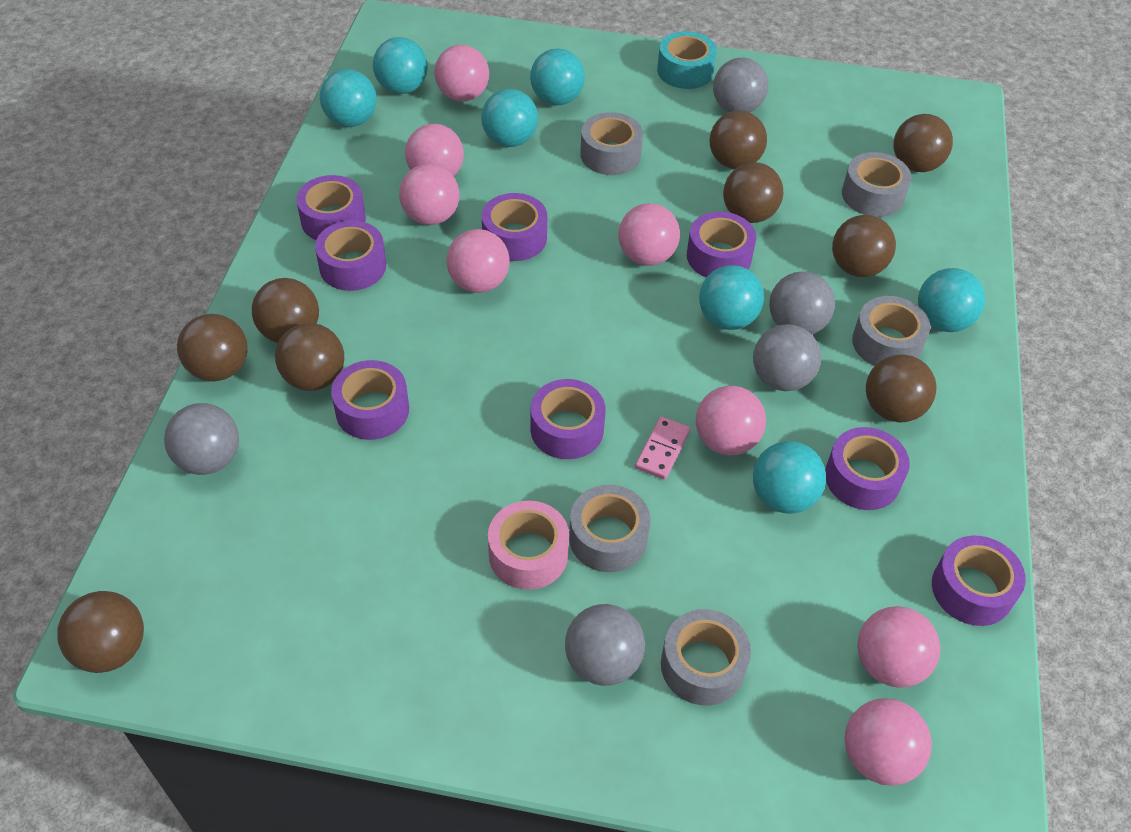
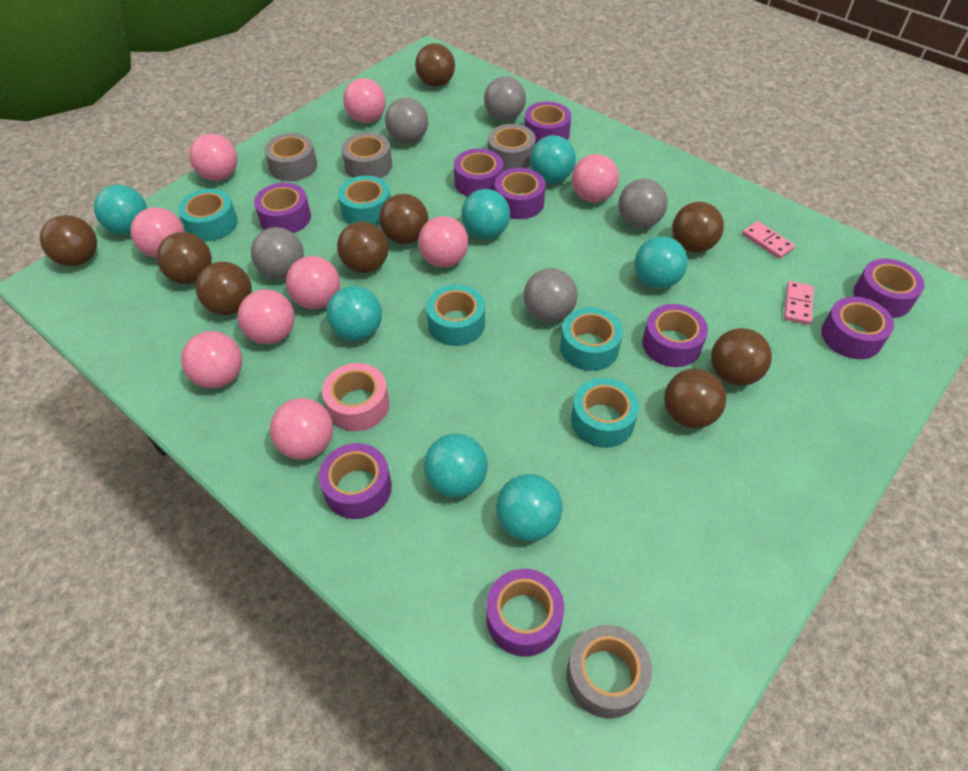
grey tape: 5 -> 4
pink ball: 8 -> 9
pink domino: 1 -> 2
purple tape: 8 -> 9
turquoise tape: 1 -> 5

